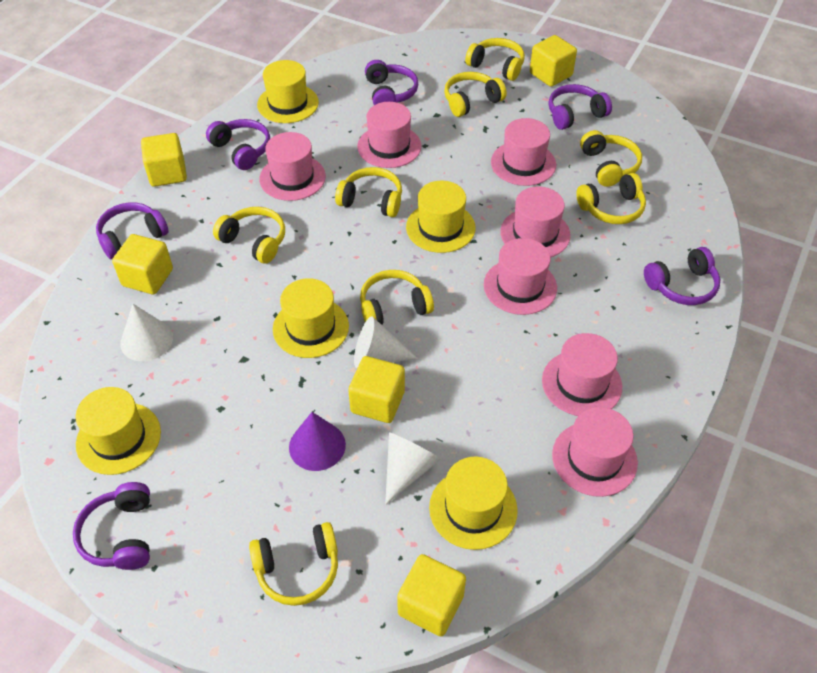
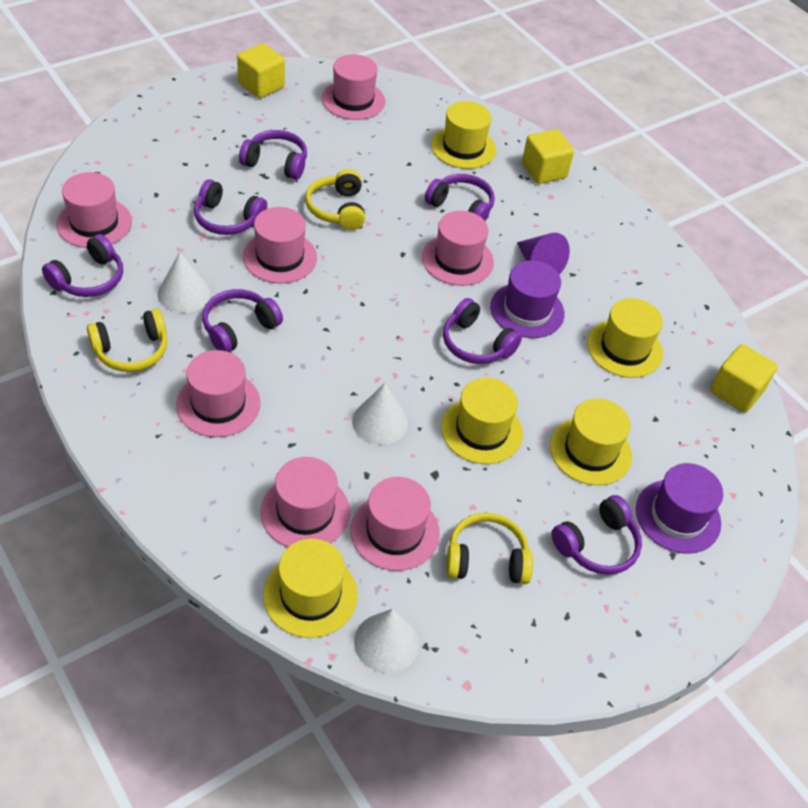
purple hat: 0 -> 2
purple headphones: 6 -> 7
yellow cube: 5 -> 3
yellow headphones: 8 -> 3

